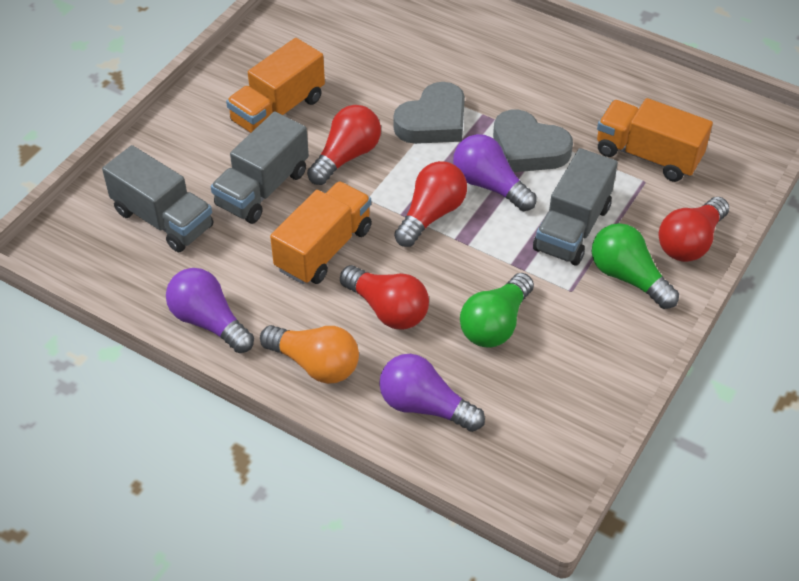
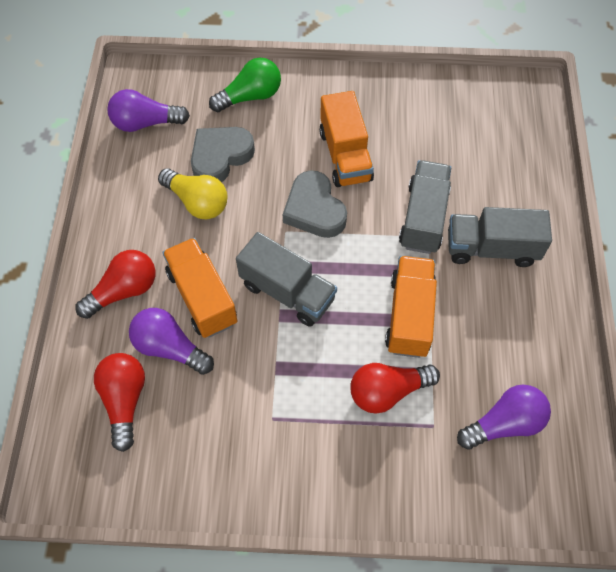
green light bulb: 2 -> 1
orange light bulb: 1 -> 0
red light bulb: 4 -> 3
yellow light bulb: 0 -> 1

